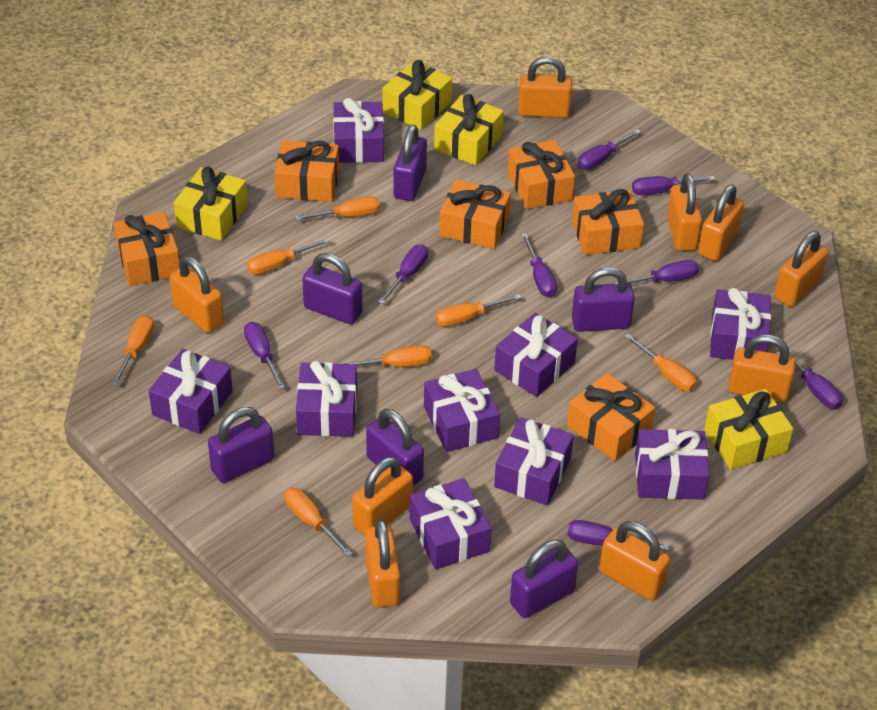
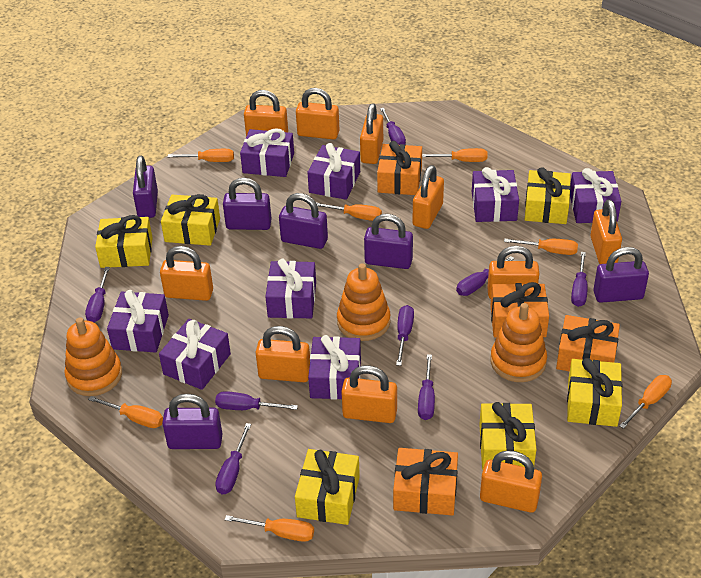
orange gift: 6 -> 4
orange padlock: 9 -> 10
orange stacking toy: 0 -> 3
purple gift: 9 -> 8
yellow gift: 4 -> 6

